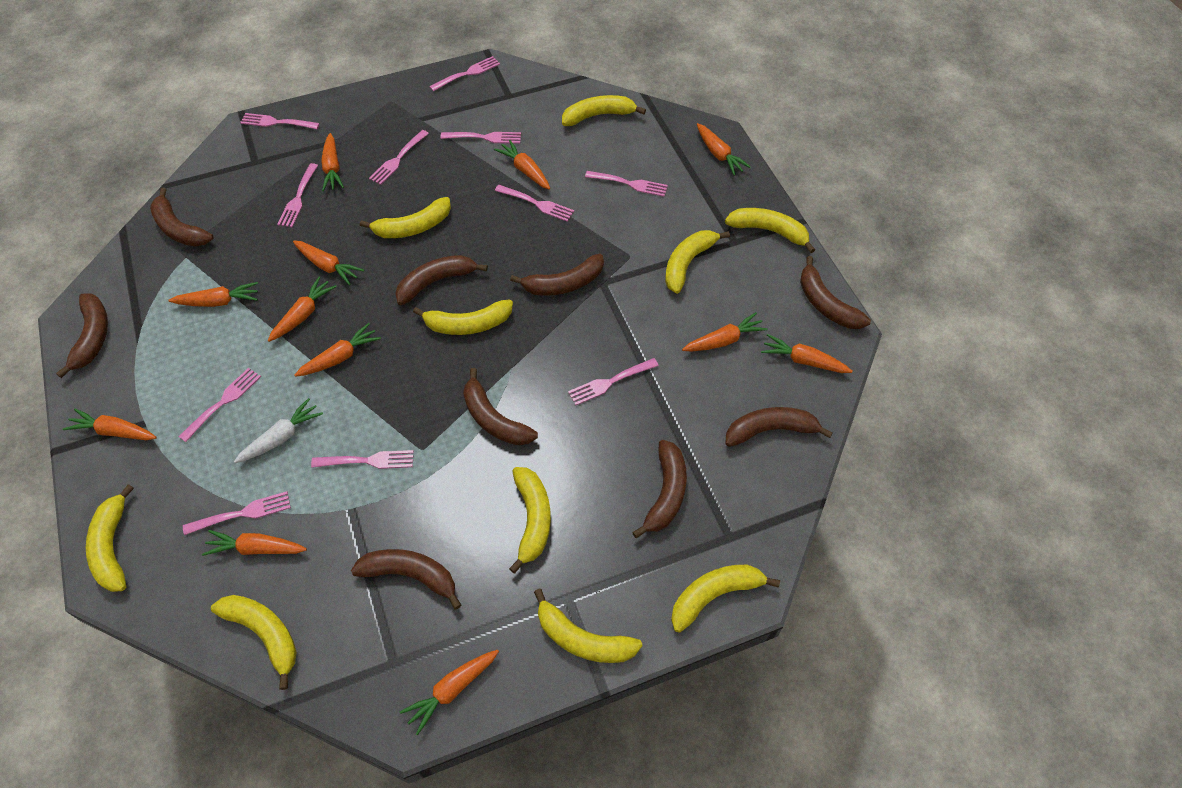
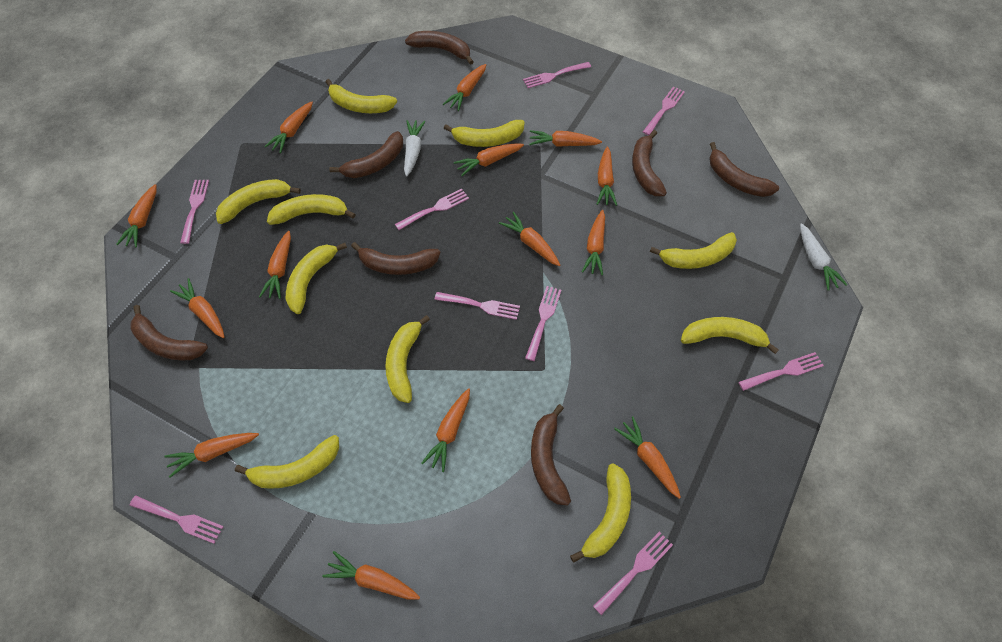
brown banana: 9 -> 7
orange carrot: 12 -> 14
pink fork: 11 -> 9
white carrot: 1 -> 2

